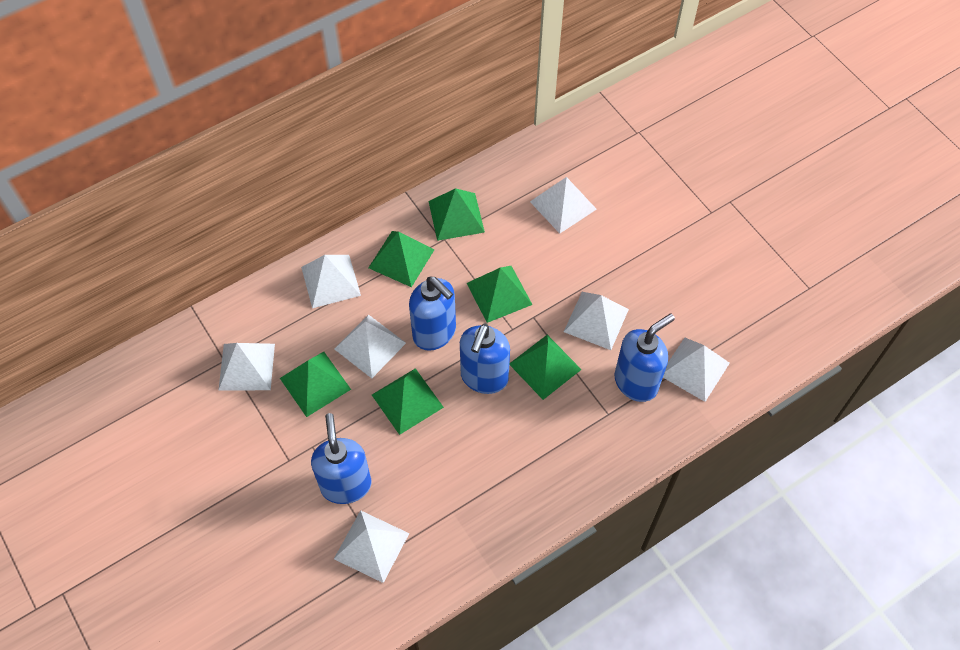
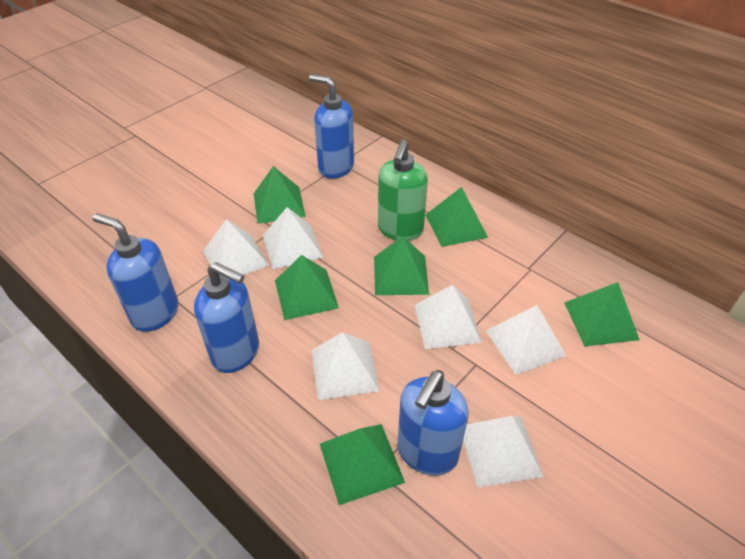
green soap dispenser: 0 -> 1
white pyramid: 7 -> 6

